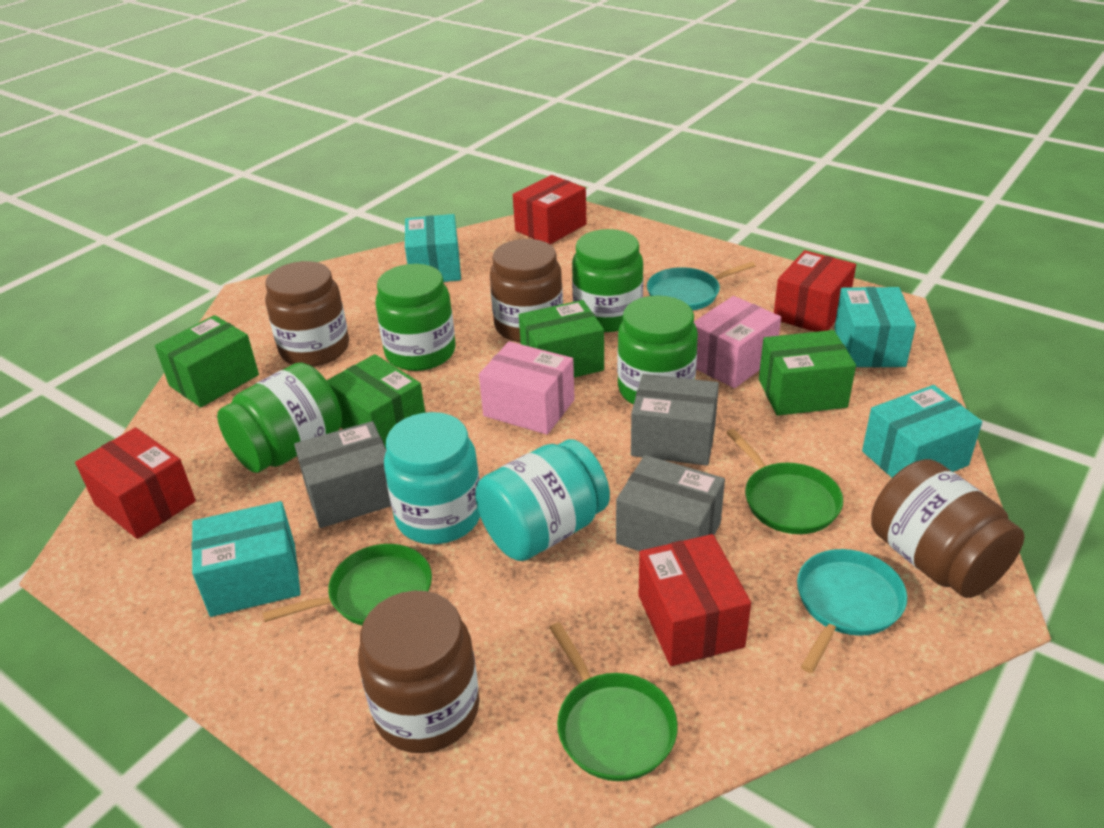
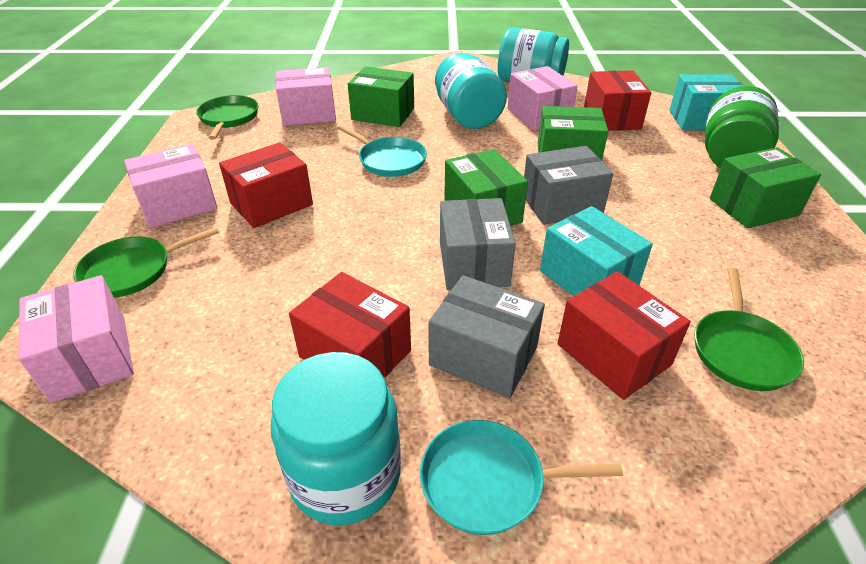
brown jar: 4 -> 0
green jar: 4 -> 1
pink box: 2 -> 4
turquoise box: 4 -> 2
turquoise jar: 2 -> 3

